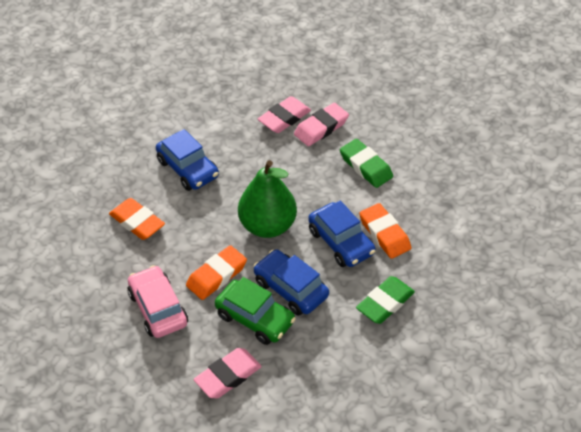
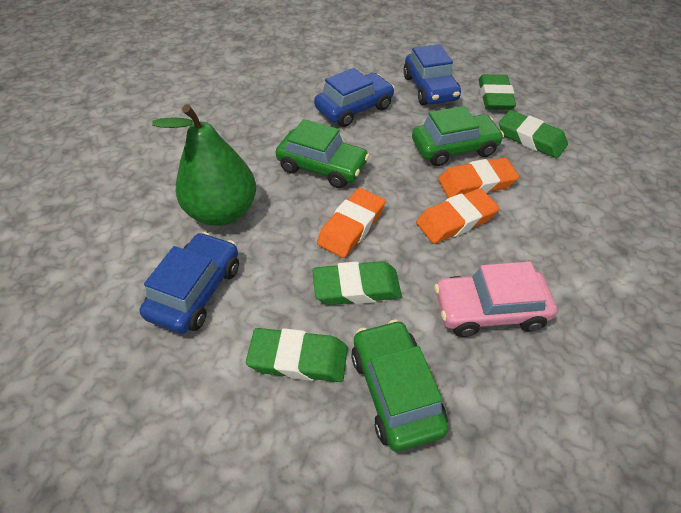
green car: 1 -> 3
green eraser: 2 -> 4
pink eraser: 3 -> 0

